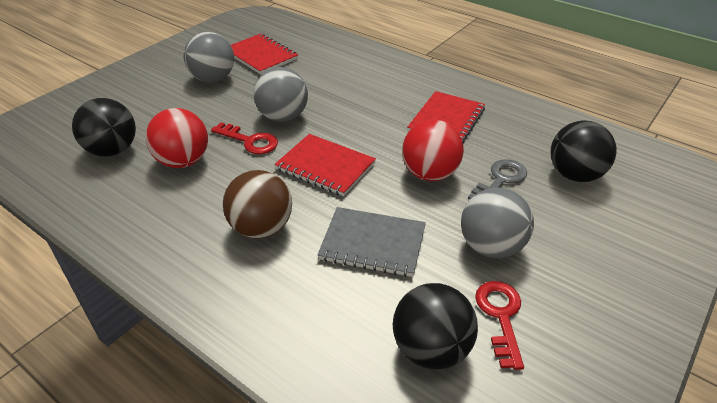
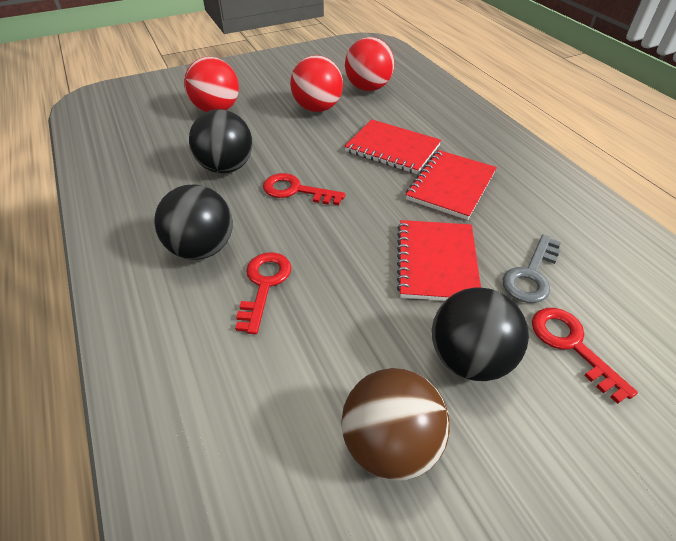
grey ball: 3 -> 0
grey notebook: 1 -> 0
red ball: 2 -> 3
red key: 2 -> 3

